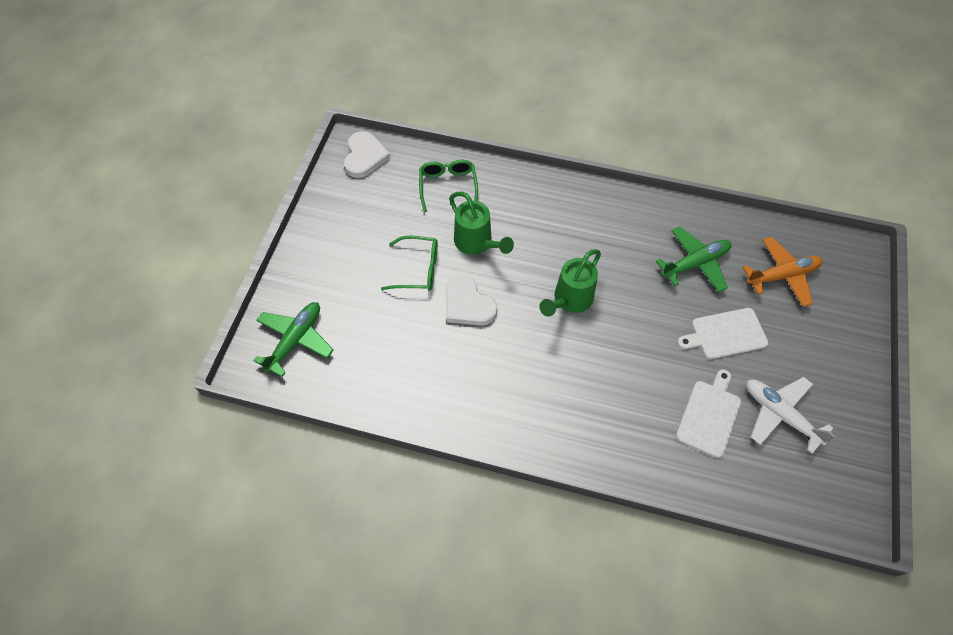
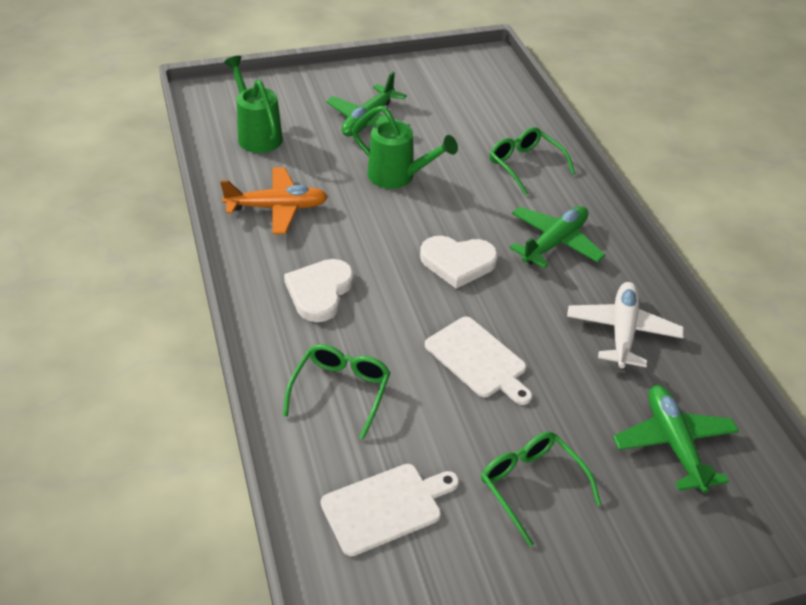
green glasses: 2 -> 3
green plane: 2 -> 3

